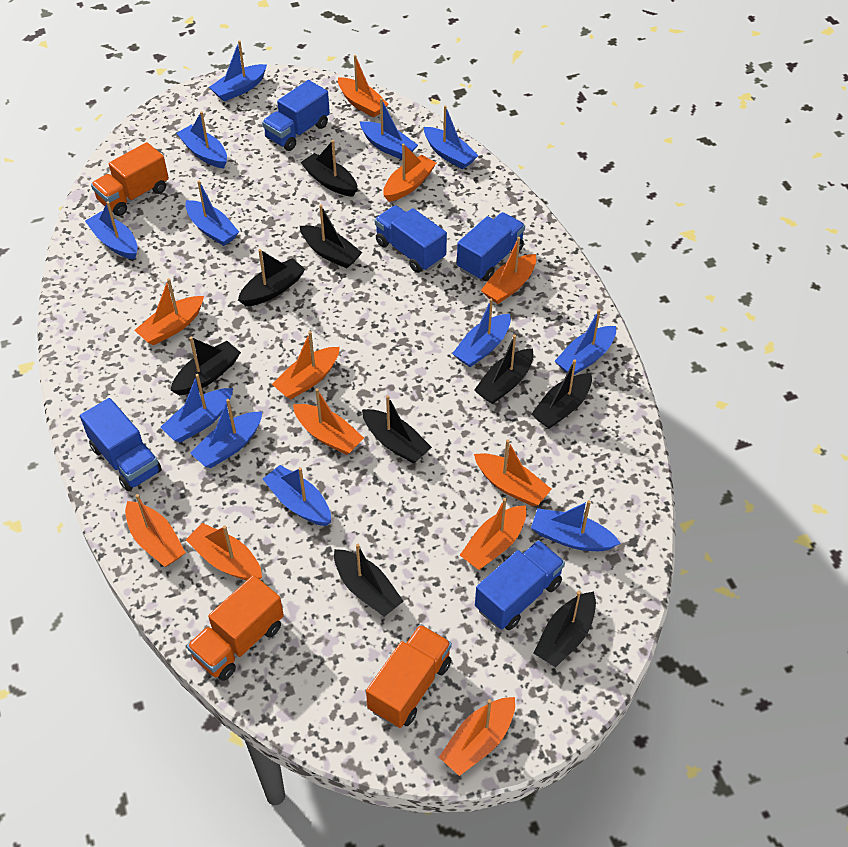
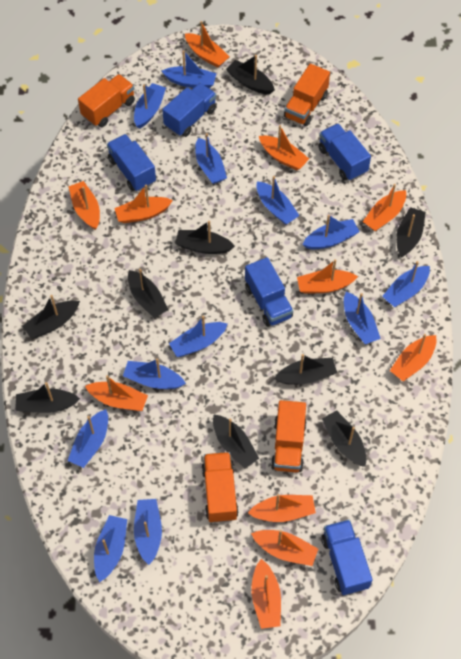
orange truck: 3 -> 4

